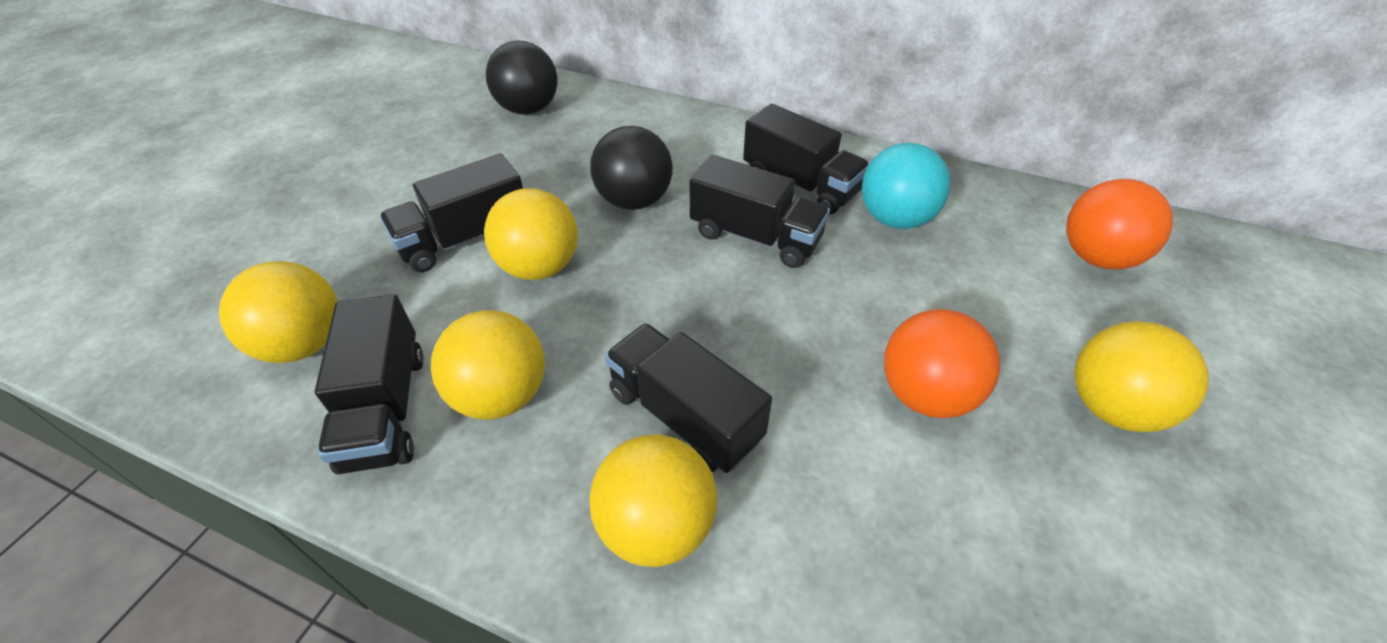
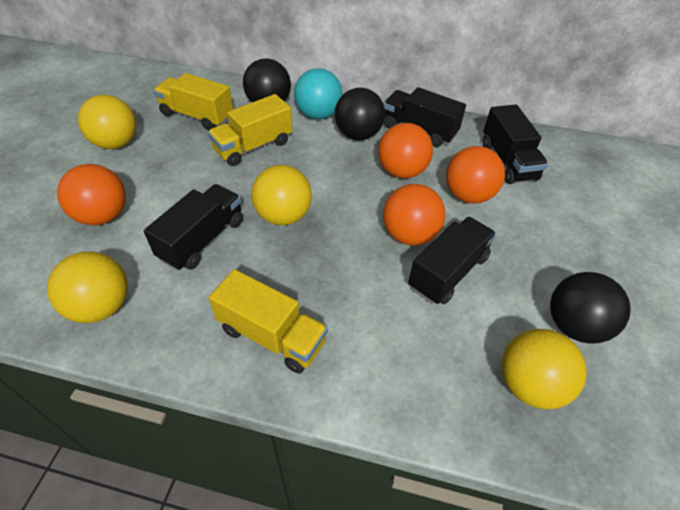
black ball: 2 -> 3
black truck: 5 -> 4
orange ball: 2 -> 4
yellow ball: 5 -> 4
yellow truck: 0 -> 3

